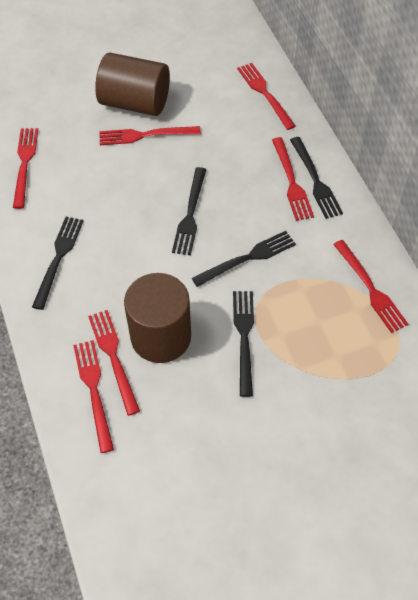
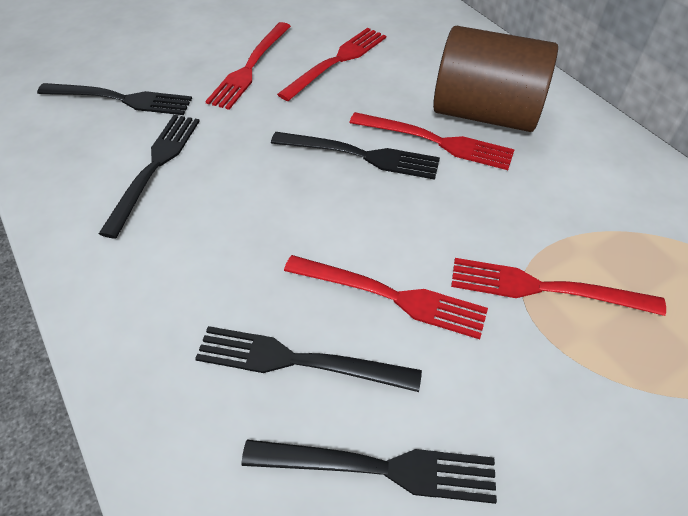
brown cylinder: 2 -> 1
red fork: 7 -> 5

